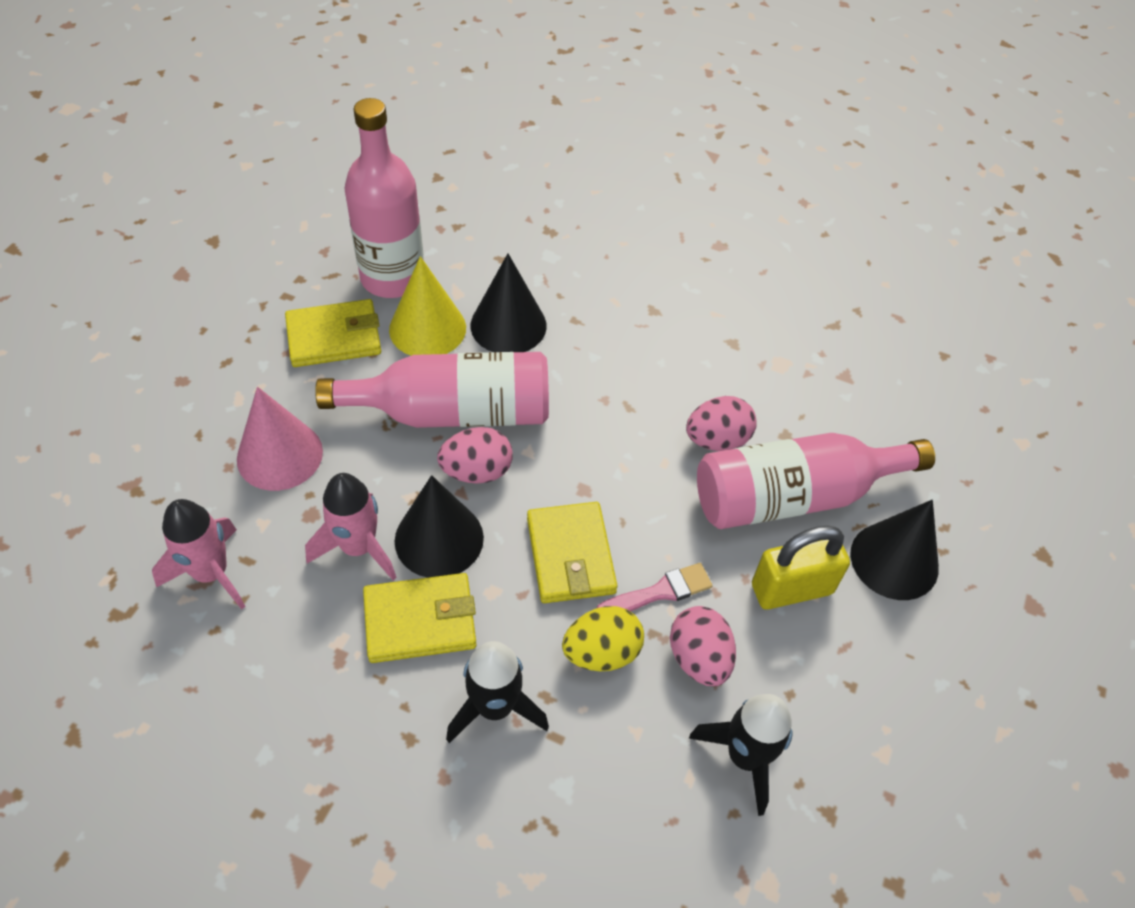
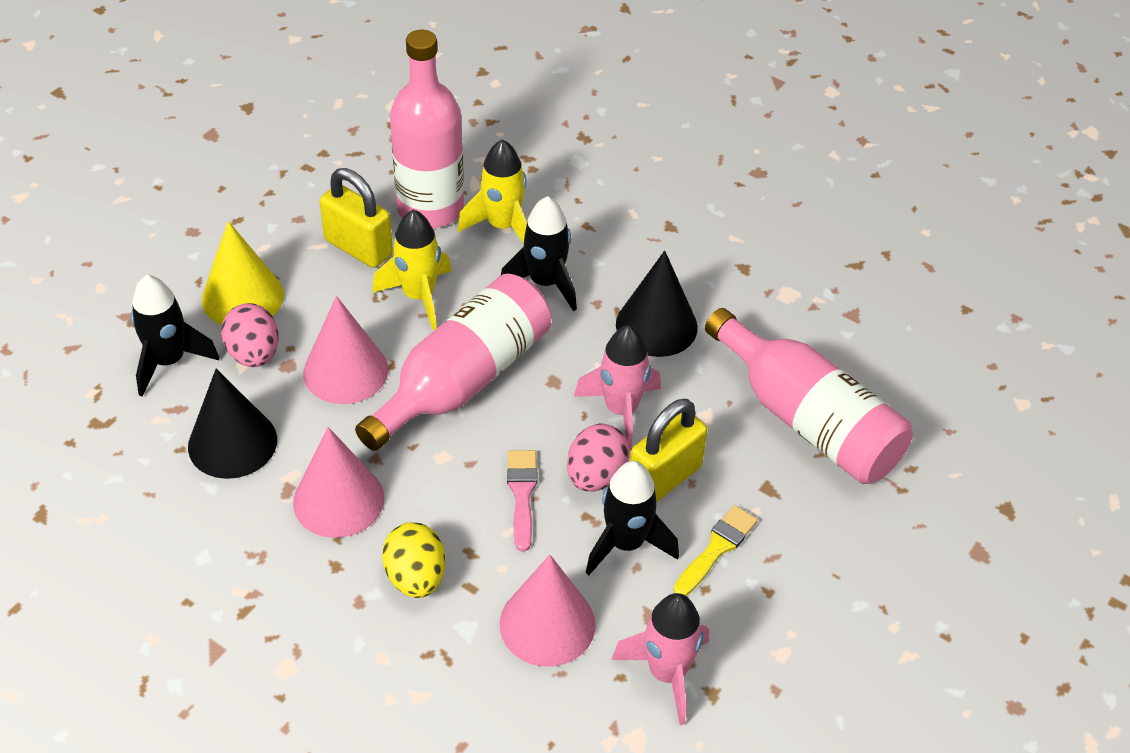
black cone: 3 -> 2
black rocket: 2 -> 3
pink cone: 1 -> 3
pink egg: 3 -> 2
yellow brush: 0 -> 1
yellow padlock: 1 -> 2
yellow rocket: 0 -> 2
yellow wallet: 3 -> 0

